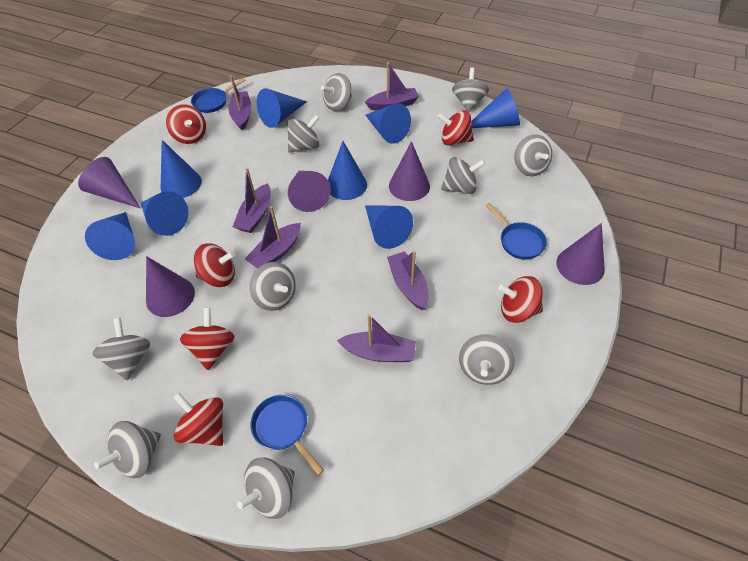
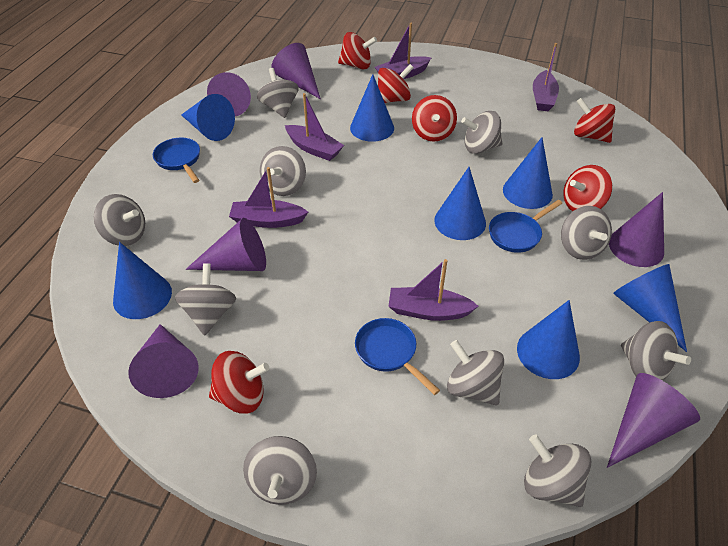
blue cone: 8 -> 7
purple boat: 6 -> 5
purple cone: 5 -> 6

